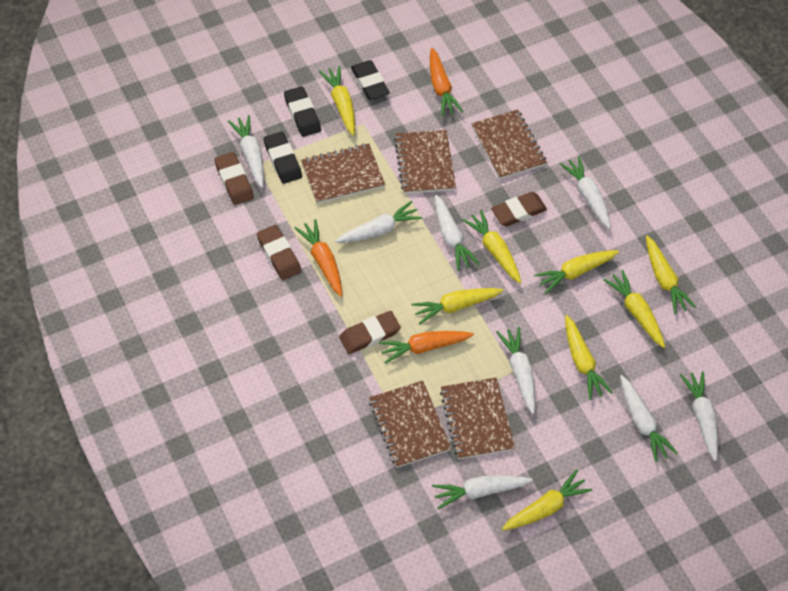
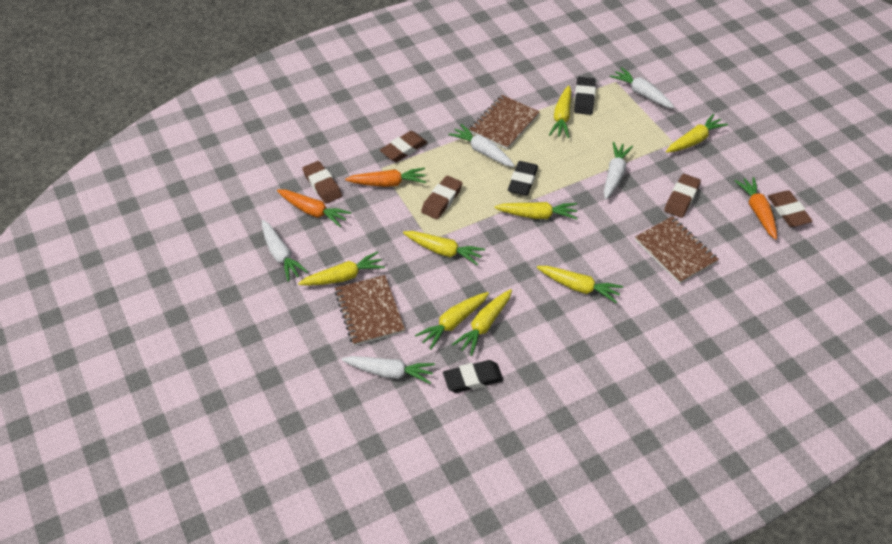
brown eraser: 4 -> 5
brown notebook: 5 -> 3
white carrot: 8 -> 5

